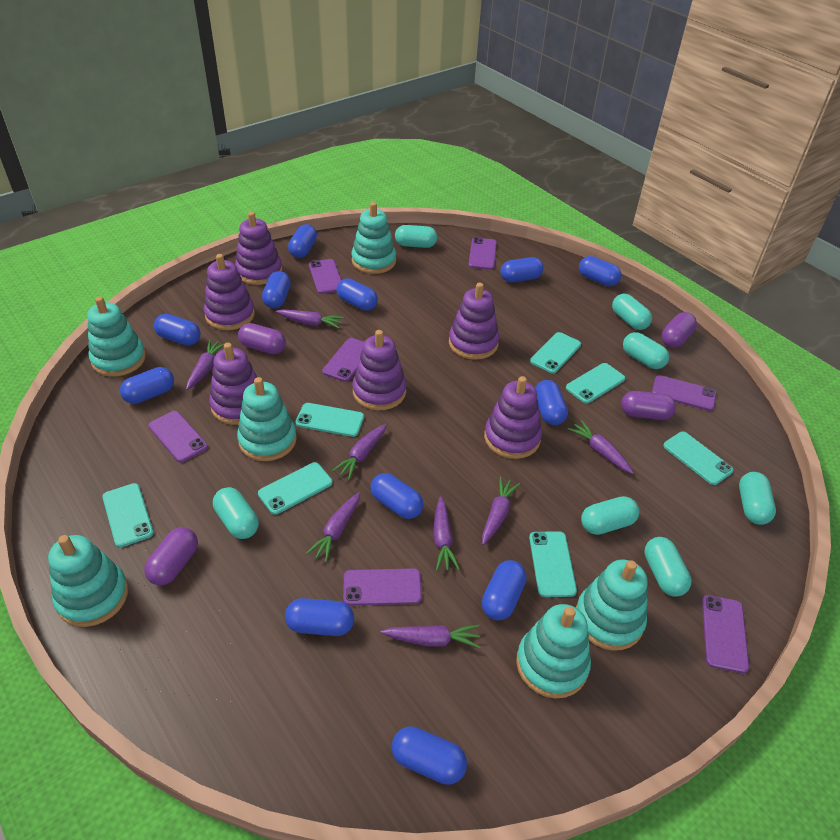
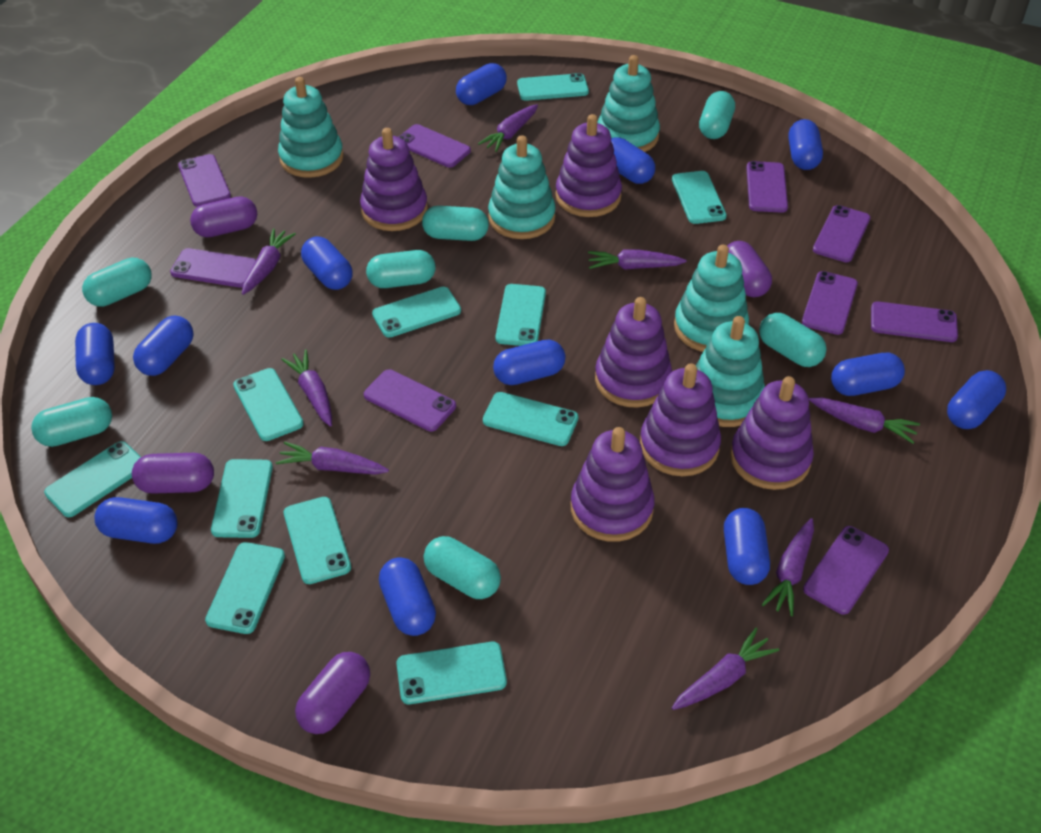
purple phone: 7 -> 9
turquoise phone: 7 -> 11
turquoise stacking toy: 6 -> 5

